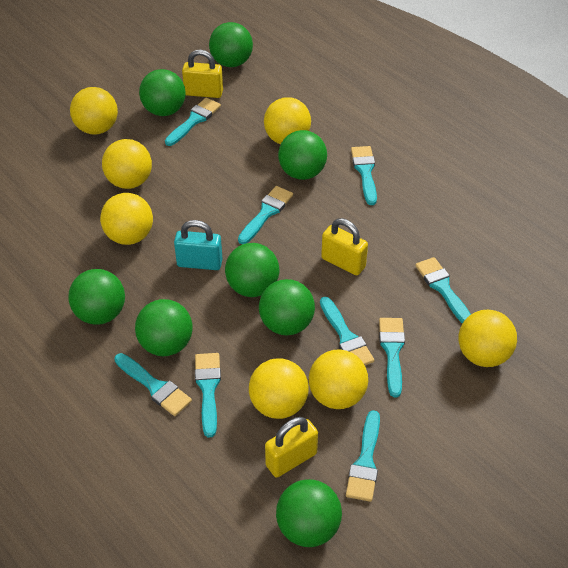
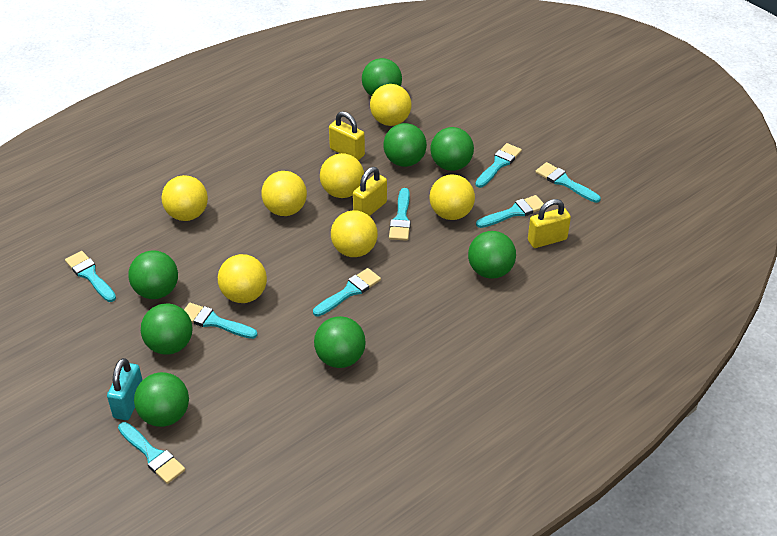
turquoise brush: 9 -> 8

